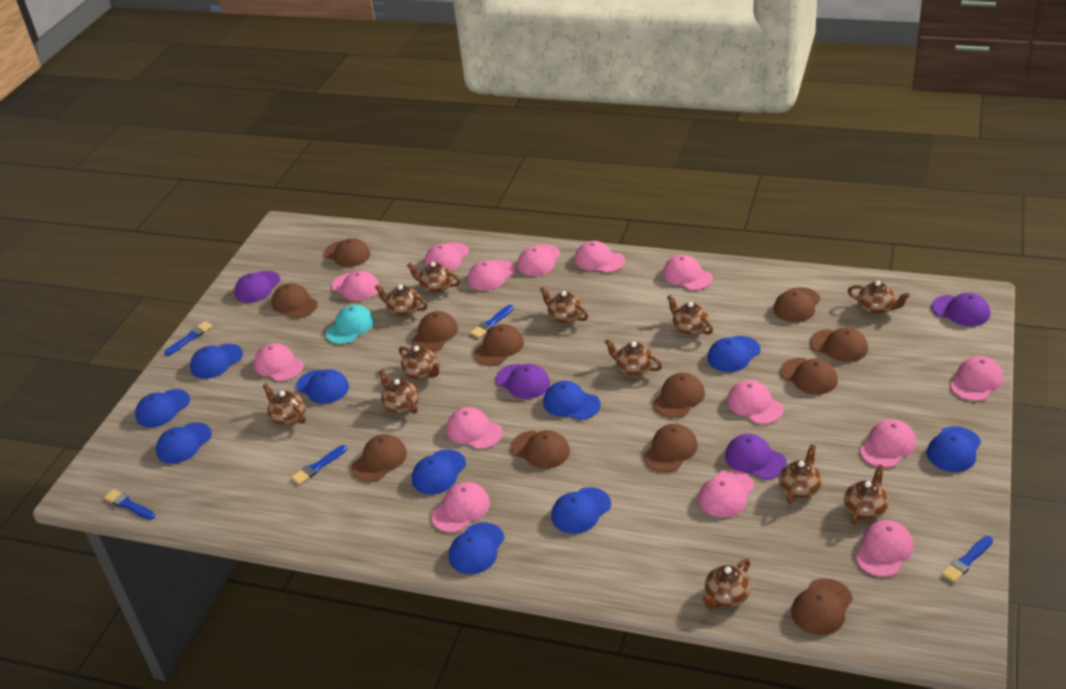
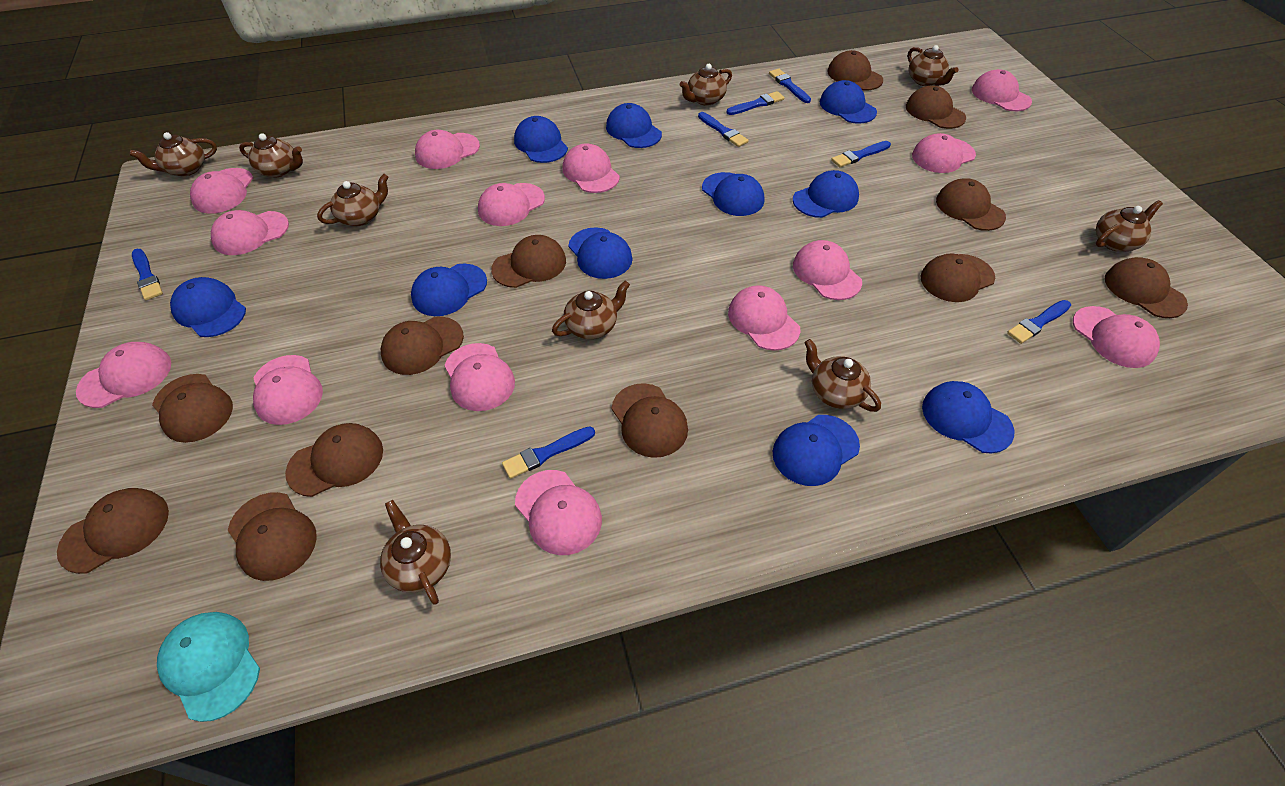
blue brush: 5 -> 7
brown teapot: 12 -> 9
purple cap: 4 -> 0

